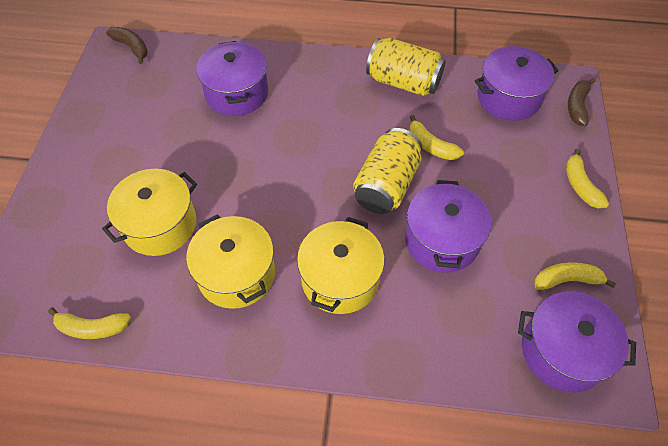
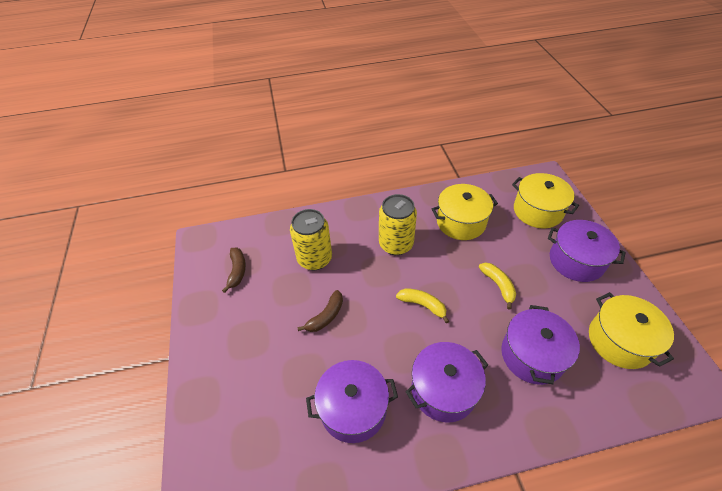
yellow banana: 4 -> 2

